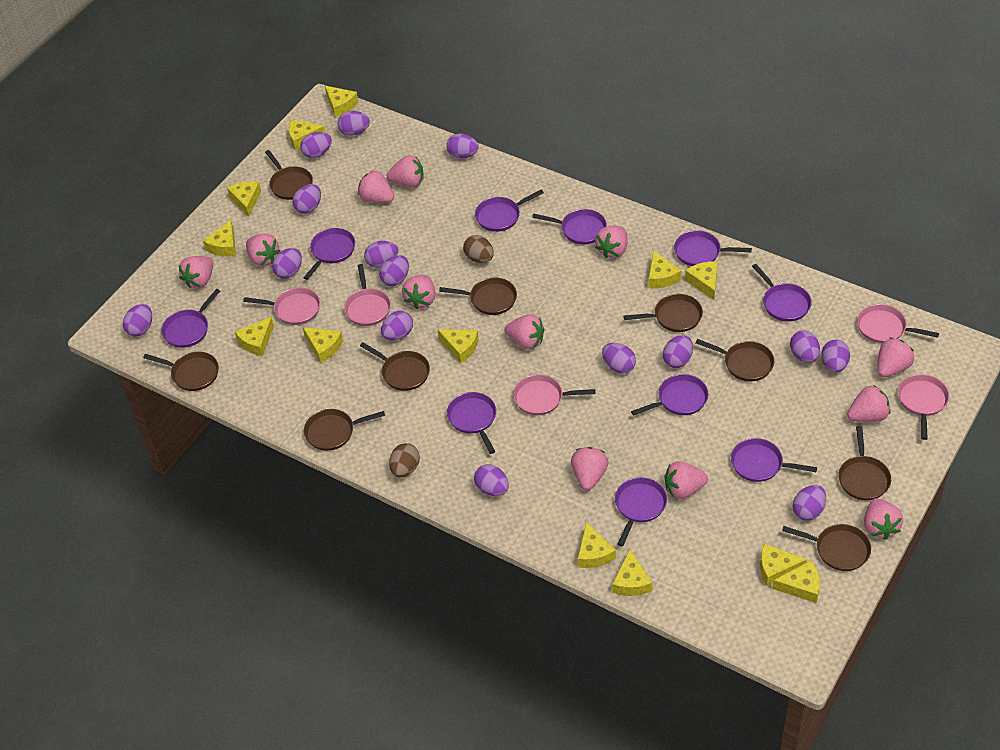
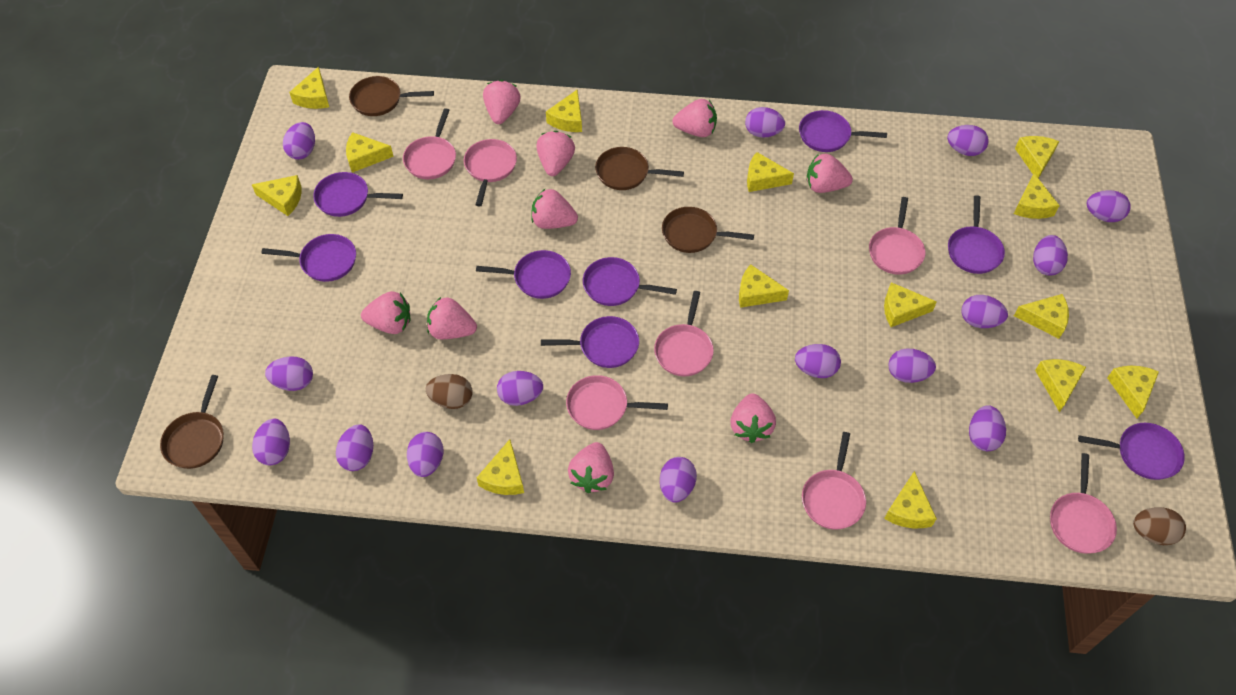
brown pan: 9 -> 4
pink pan: 5 -> 7
pink strawberry: 12 -> 9
purple pan: 10 -> 8
yellow cheese: 13 -> 14

